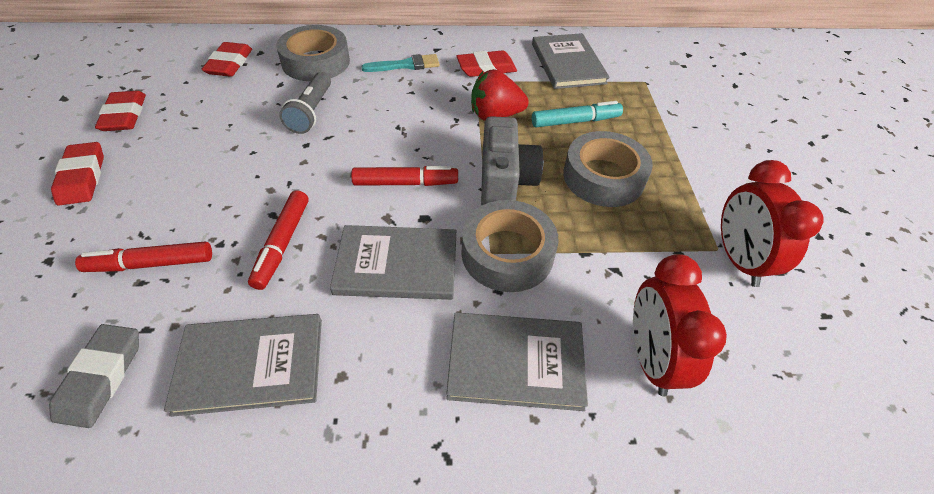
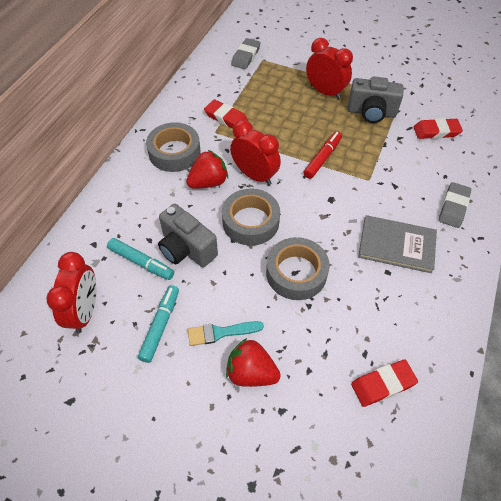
grey book: 4 -> 1
grey camera: 1 -> 2
grey eraser: 1 -> 2
grey flashlight: 1 -> 0
red clock: 2 -> 3
red eraser: 4 -> 3
red marker: 3 -> 1
red strawberry: 1 -> 2
turquoise marker: 1 -> 2

